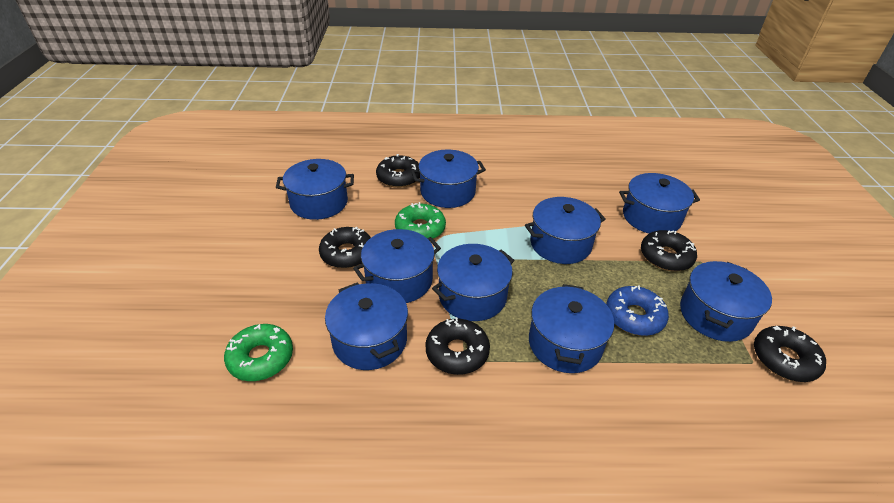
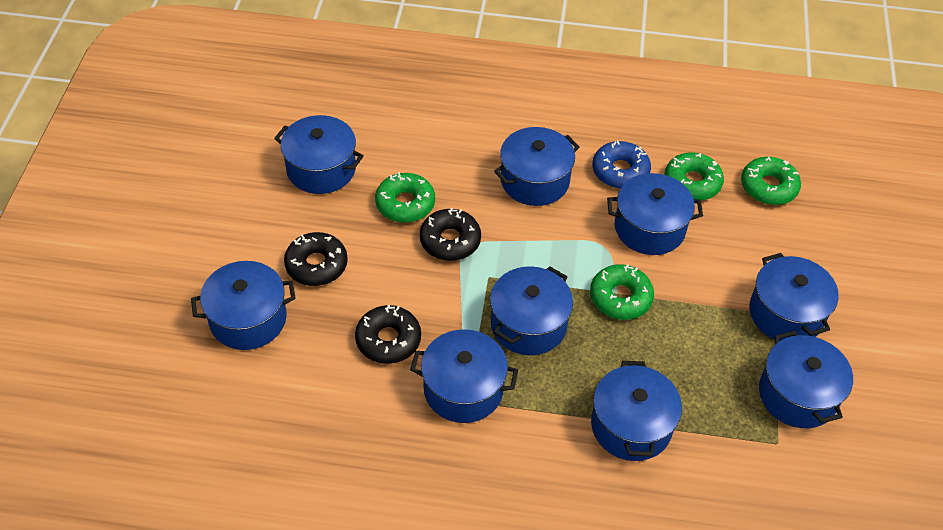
black donut: 5 -> 3
green donut: 2 -> 4

